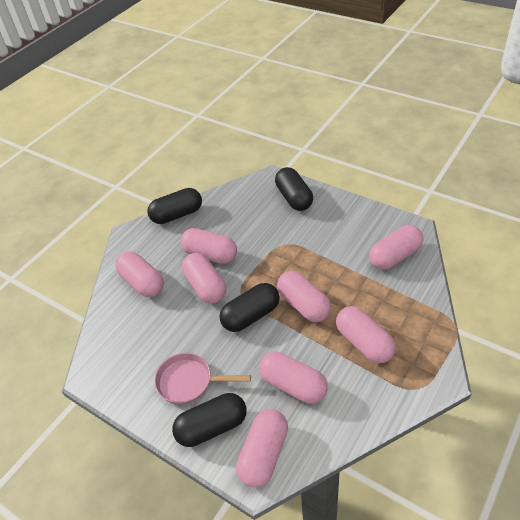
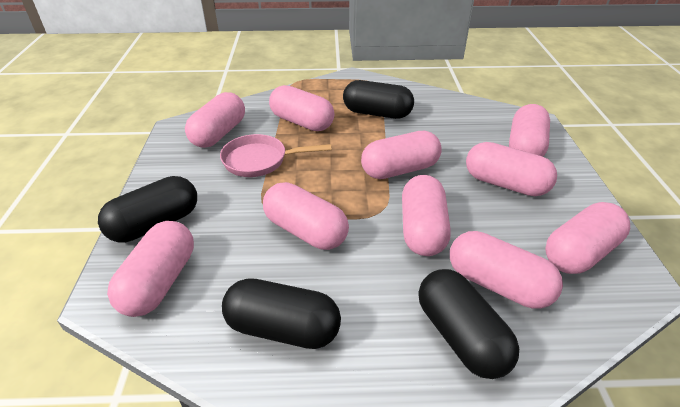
pink capsule: 8 -> 10

